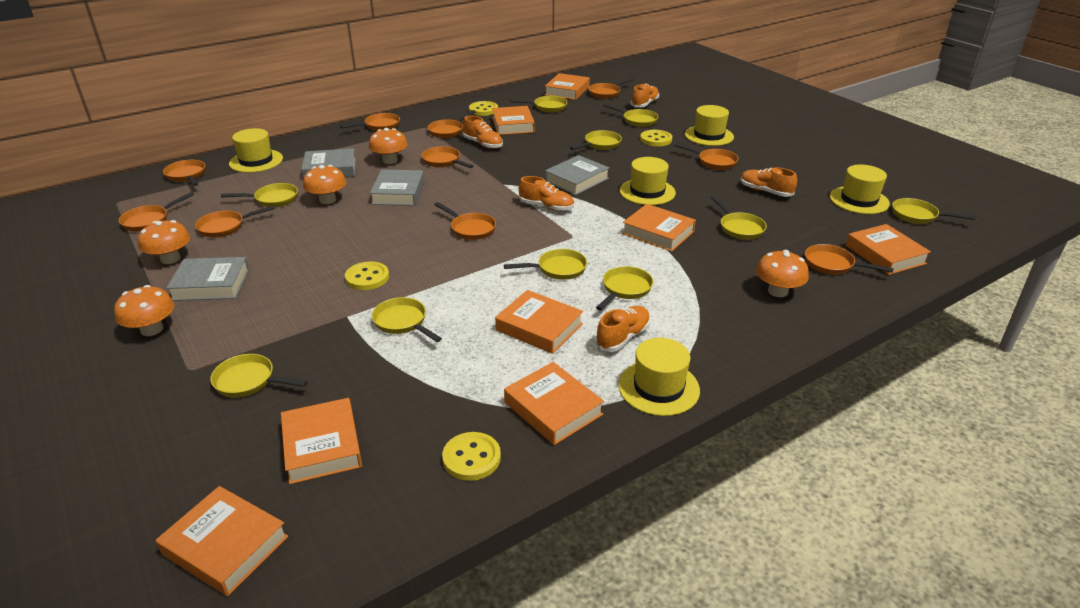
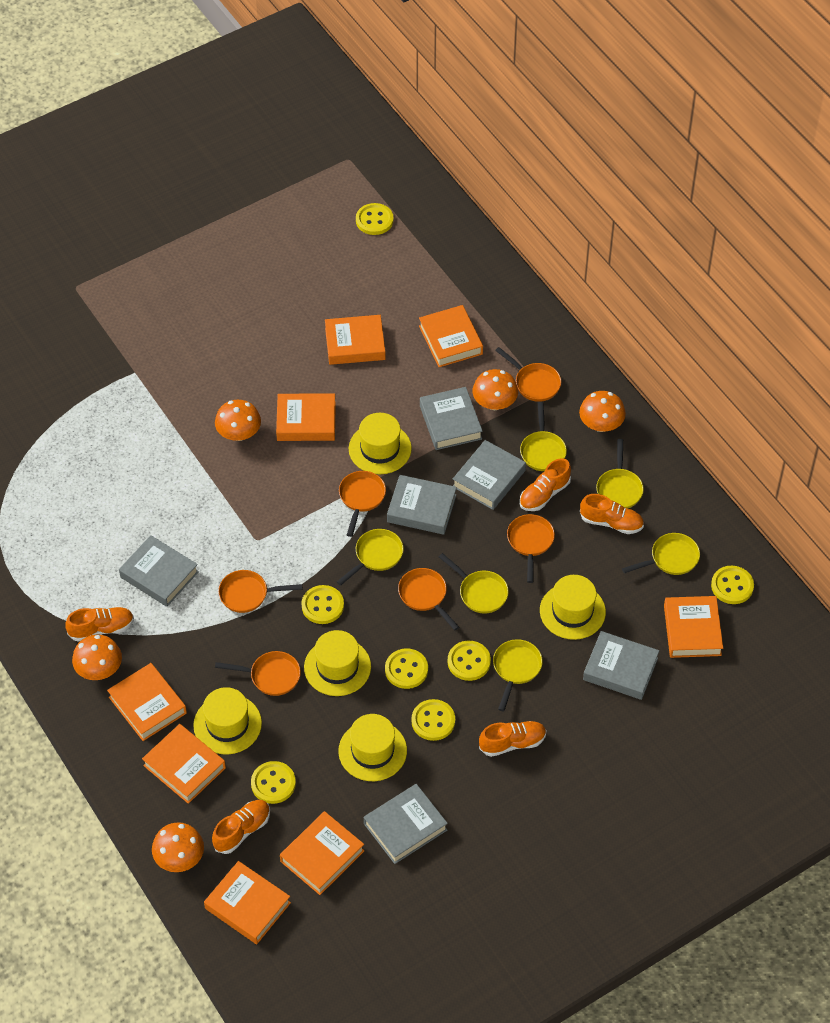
grey book: 4 -> 6
orange pan: 10 -> 6
yellow button: 4 -> 7
yellow pan: 10 -> 6

